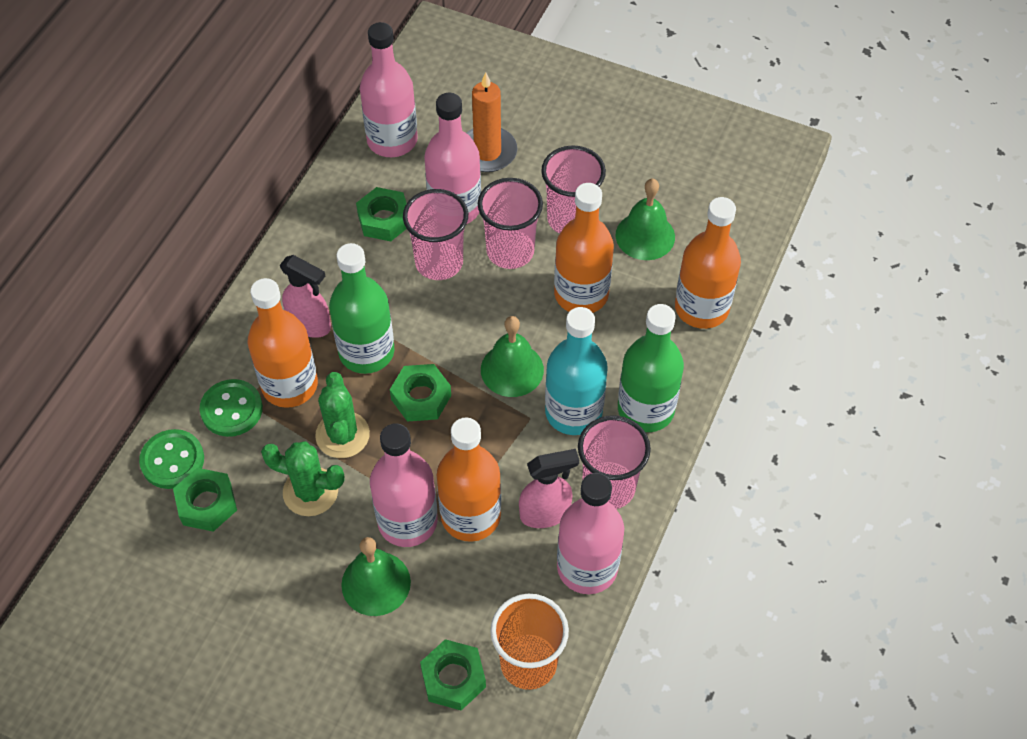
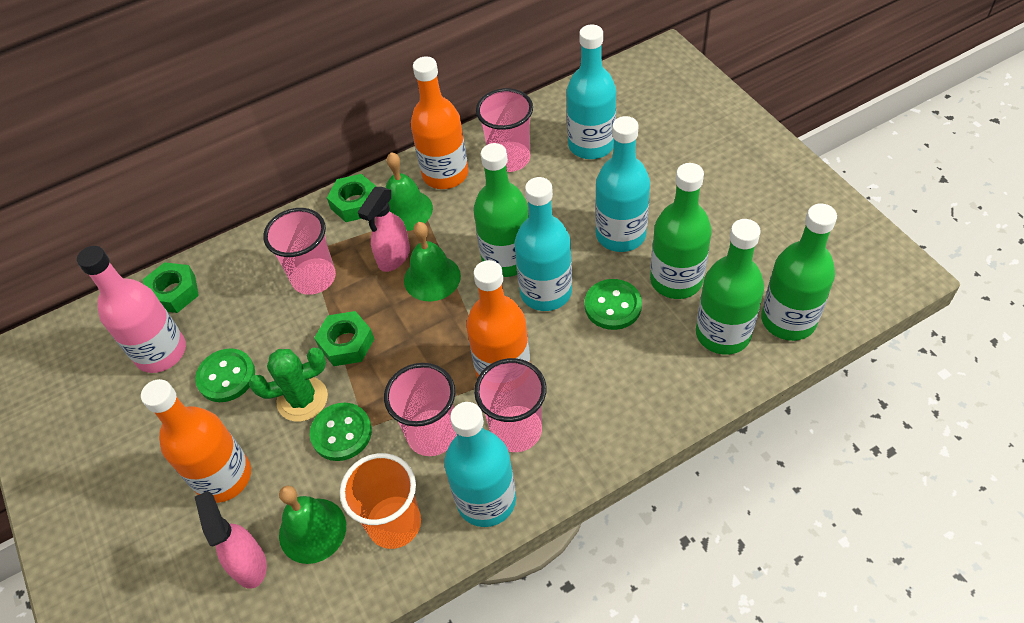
green bottle: 2 -> 4
green button: 2 -> 3
green cactus: 2 -> 1
green nut: 4 -> 3
orange bottle: 4 -> 3
orange candle: 1 -> 0
pink bottle: 4 -> 1
turquoise bottle: 1 -> 4

